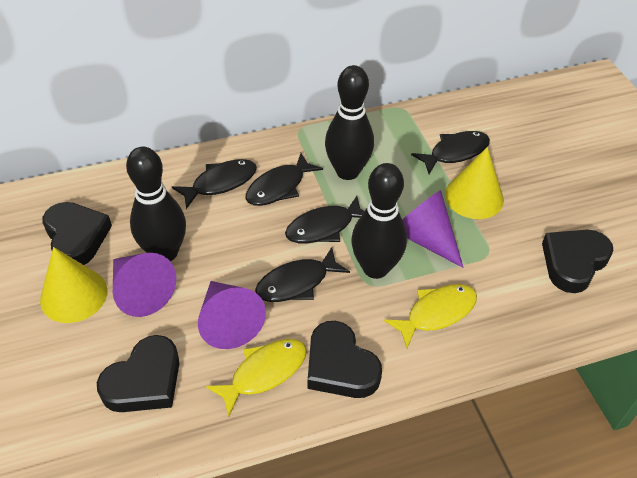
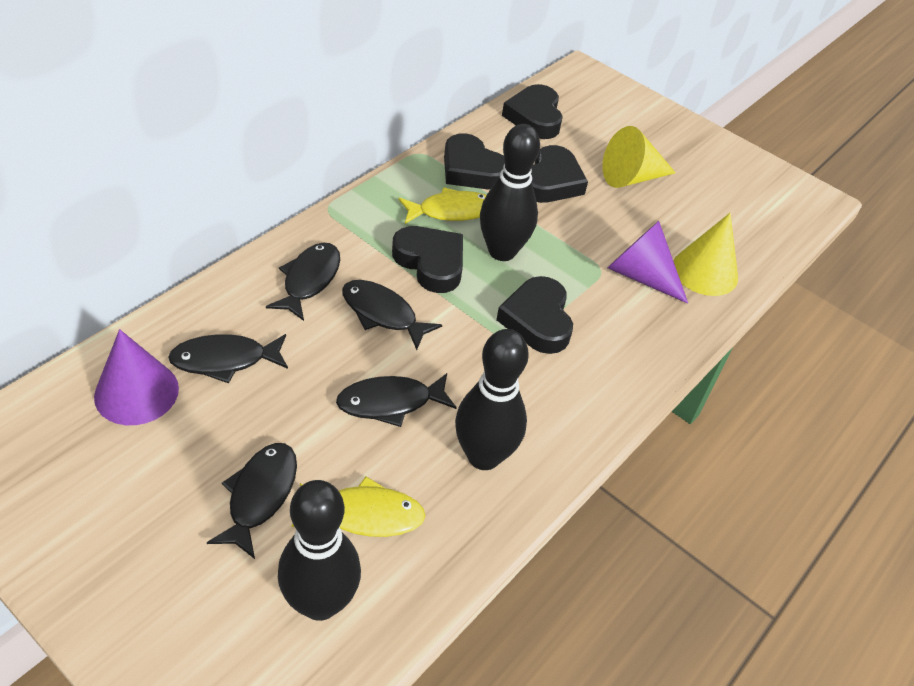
black heart: 4 -> 5
purple cone: 3 -> 2

